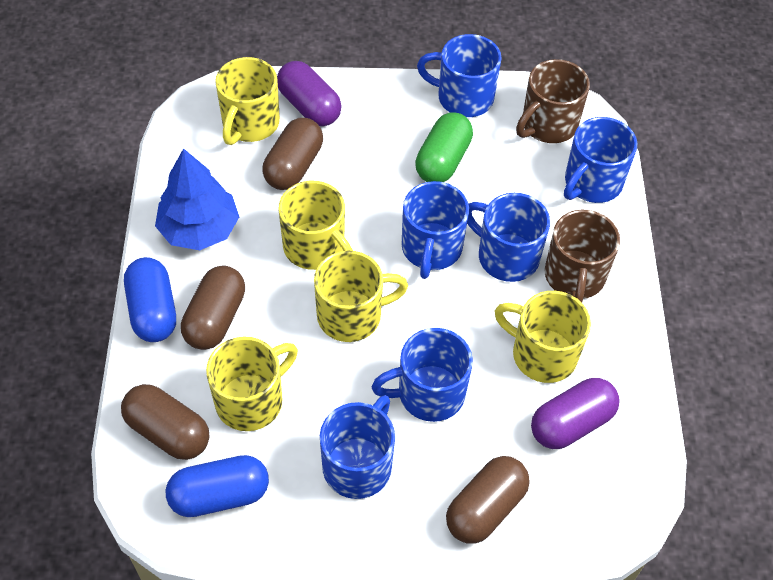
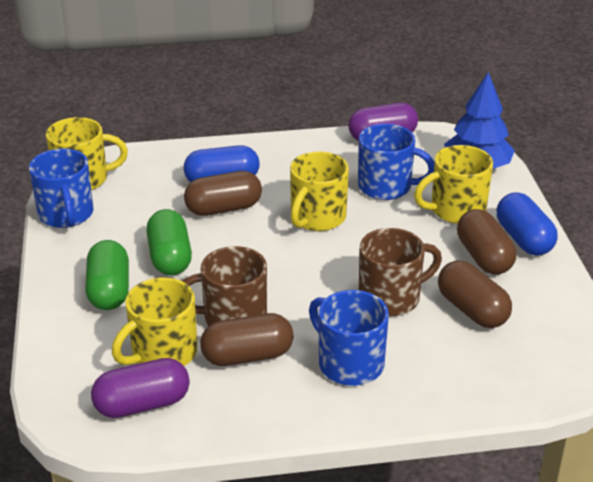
blue mug: 6 -> 3
green capsule: 1 -> 2
yellow mug: 5 -> 4

